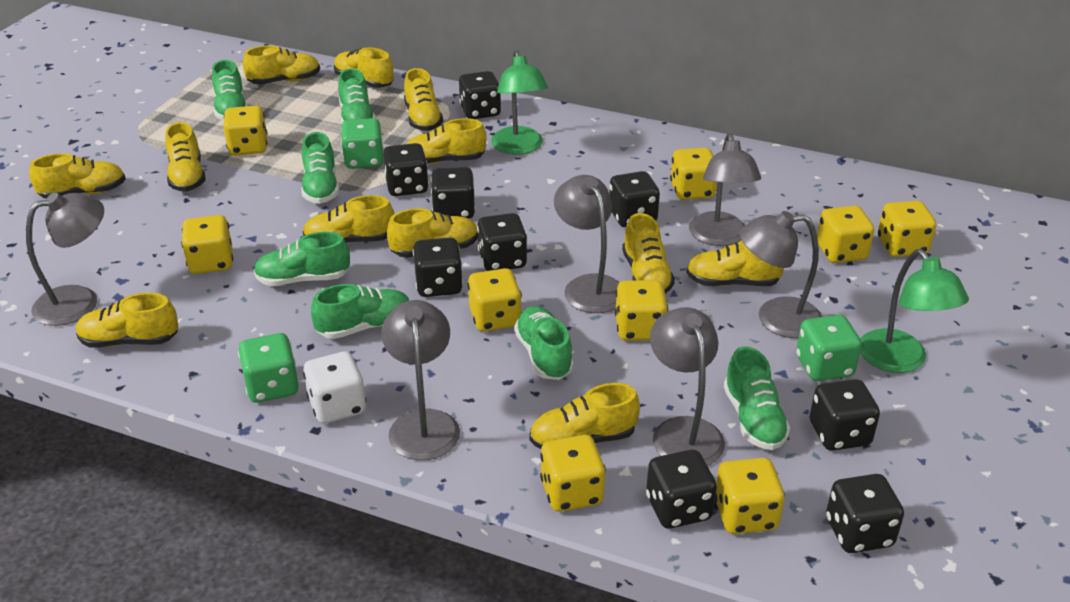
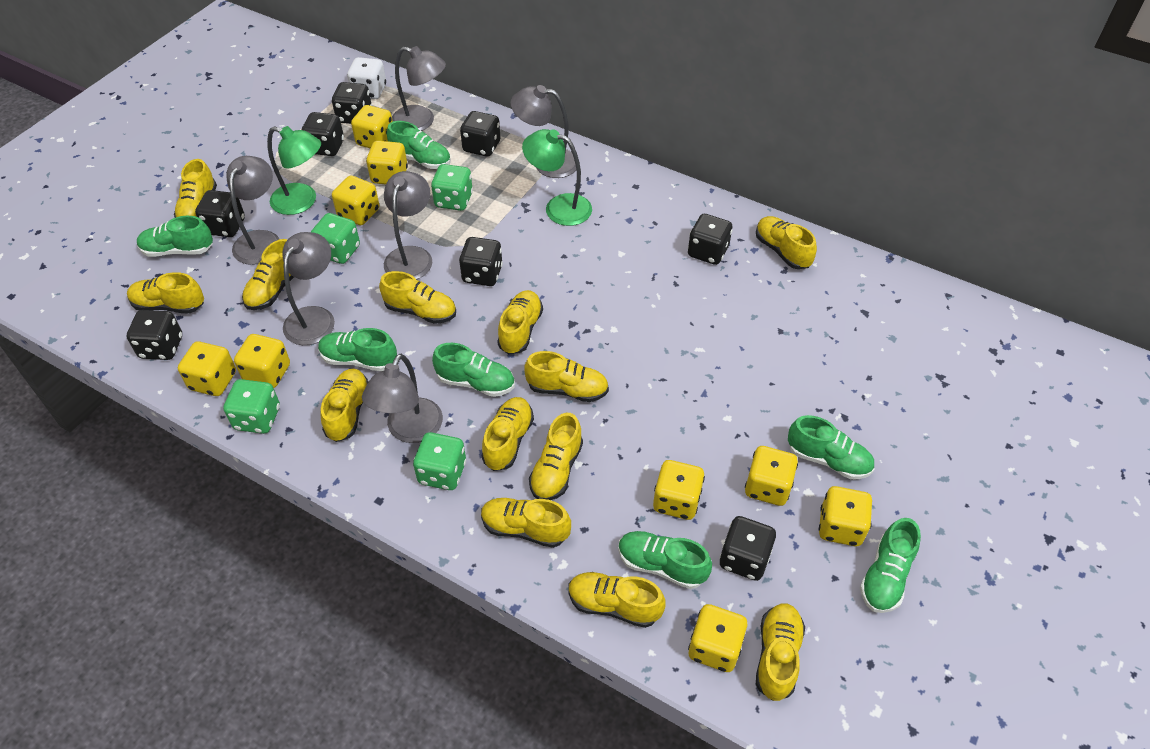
black dice: 9 -> 8
green dice: 3 -> 4
yellow shoe: 12 -> 13

